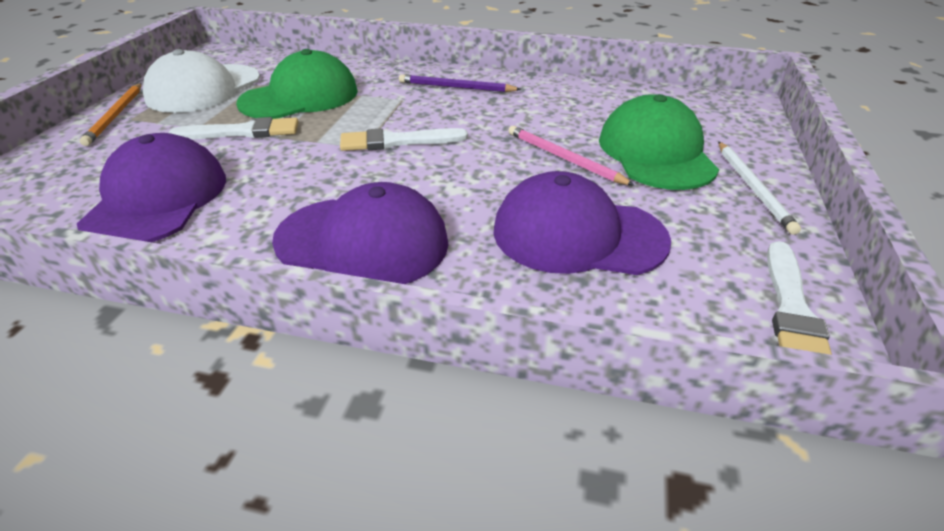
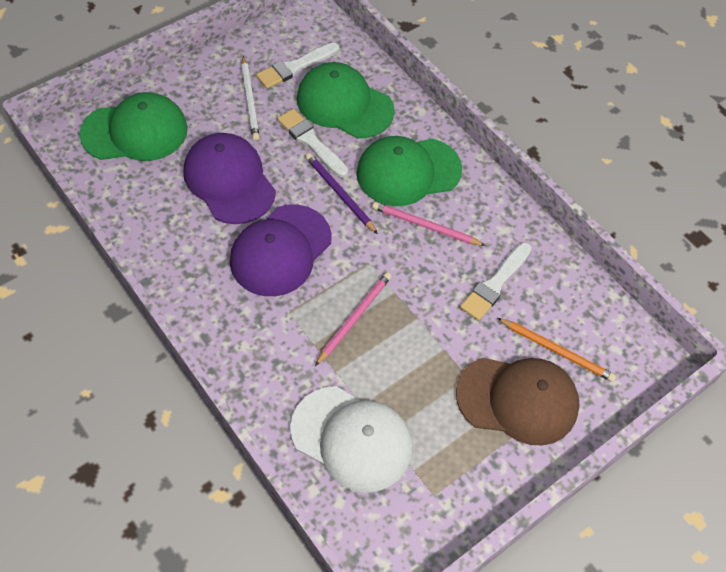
brown cap: 0 -> 1
green cap: 2 -> 3
pink pencil: 1 -> 2
purple cap: 3 -> 2

